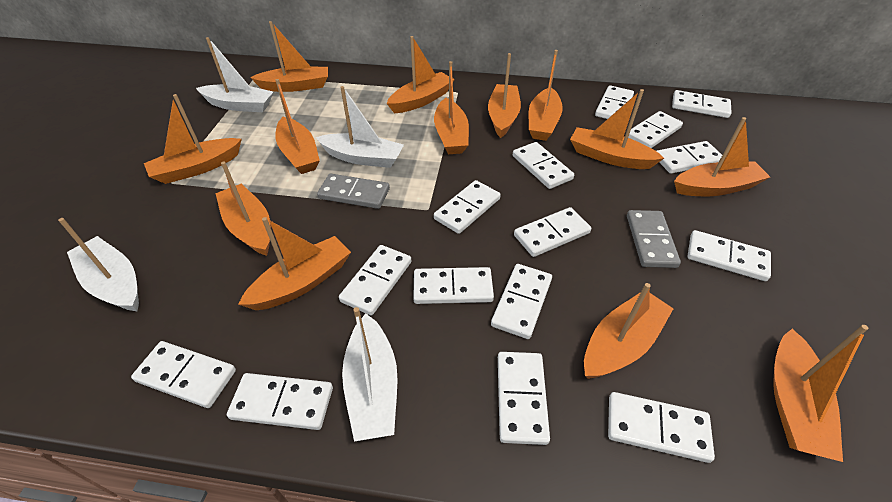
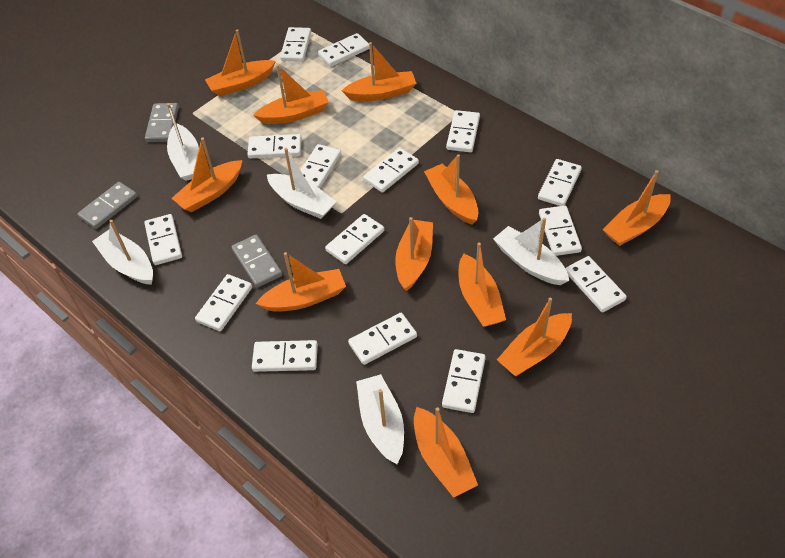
grey domino: 2 -> 3
orange boat: 13 -> 11
white boat: 4 -> 5

